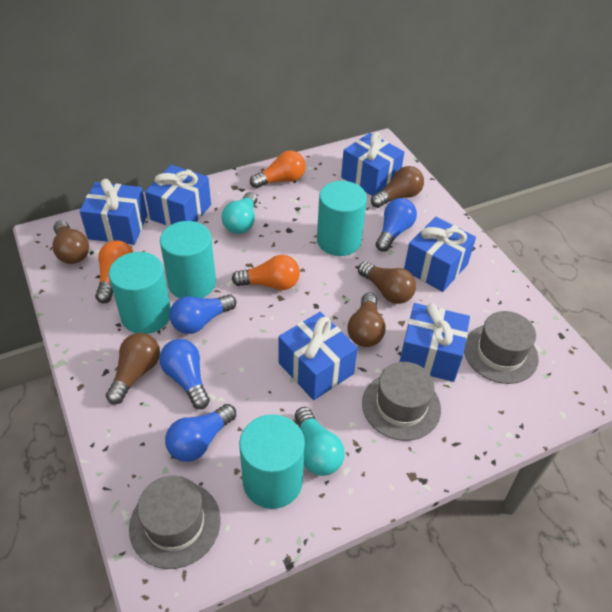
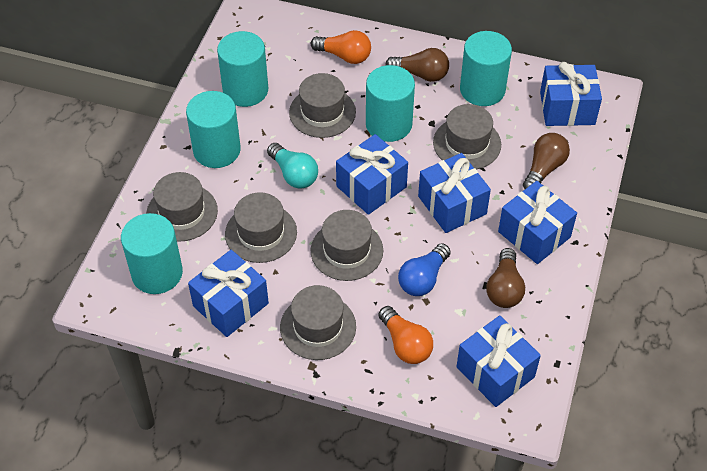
blue light bulb: 4 -> 1
brown light bulb: 5 -> 3
grey hat: 3 -> 6
orange light bulb: 3 -> 2
turquoise cylinder: 4 -> 5
turquoise light bulb: 2 -> 1

